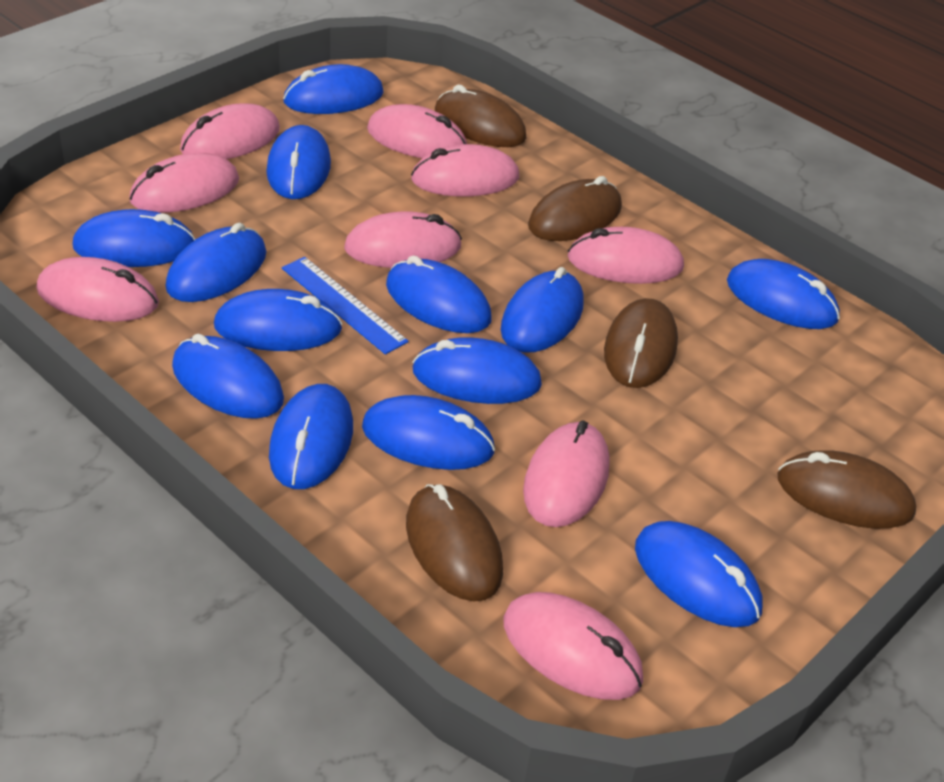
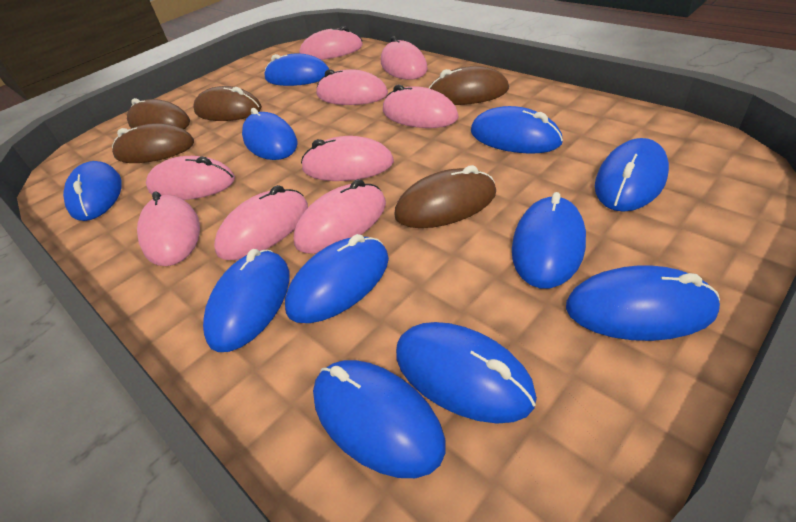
blue mouse: 13 -> 11
blue ruler: 1 -> 0

